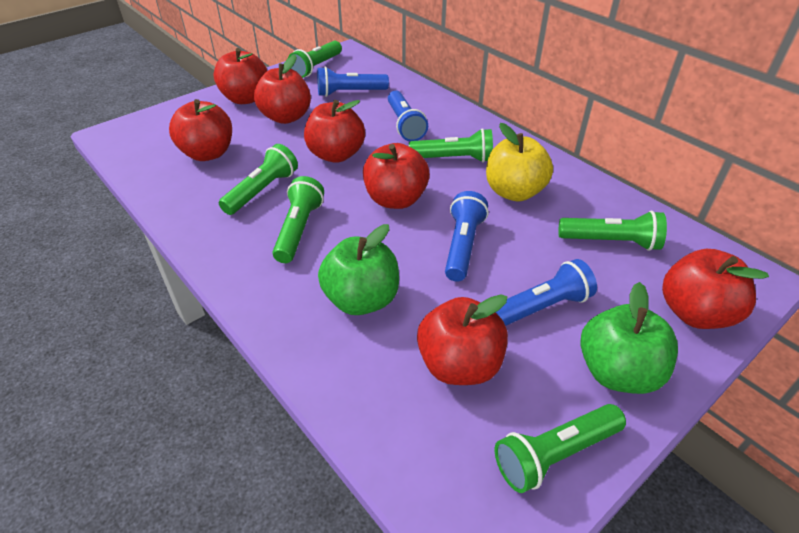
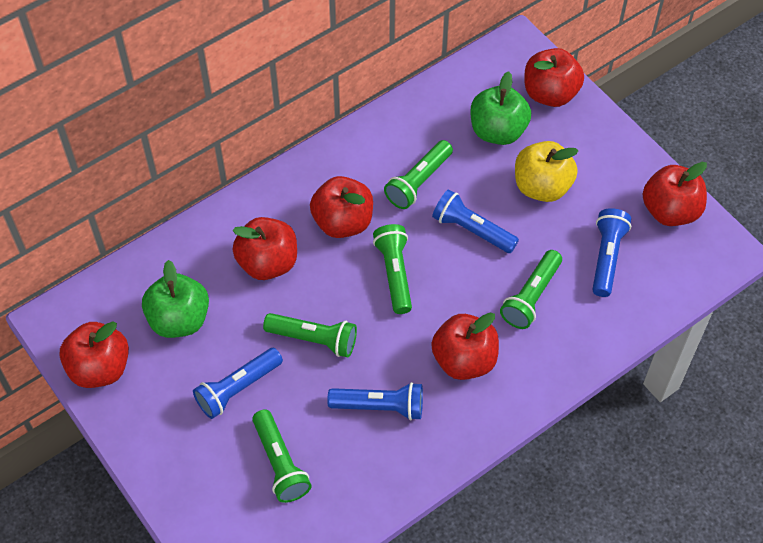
green flashlight: 6 -> 5
red apple: 7 -> 6

